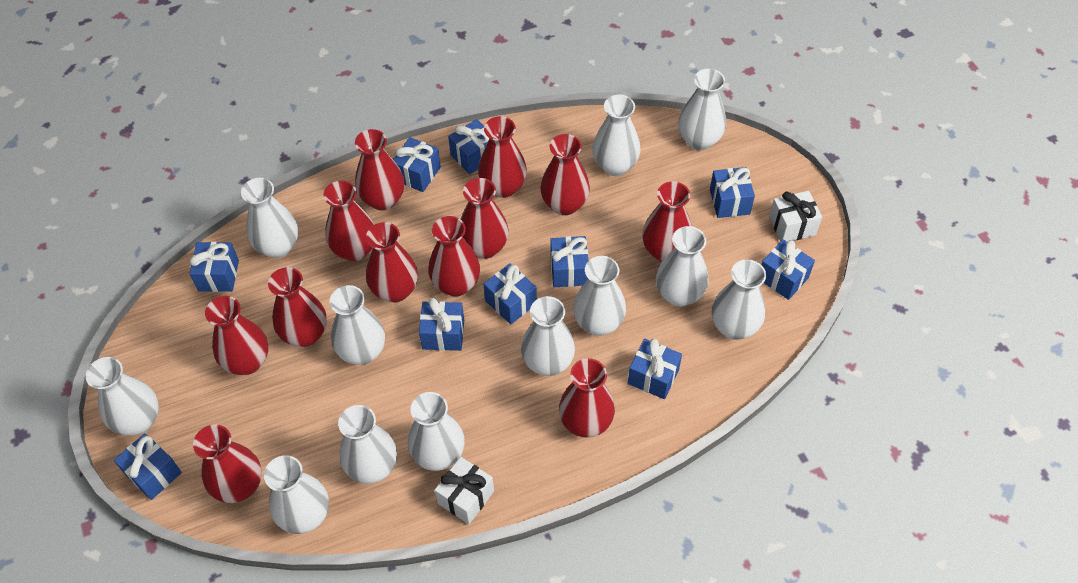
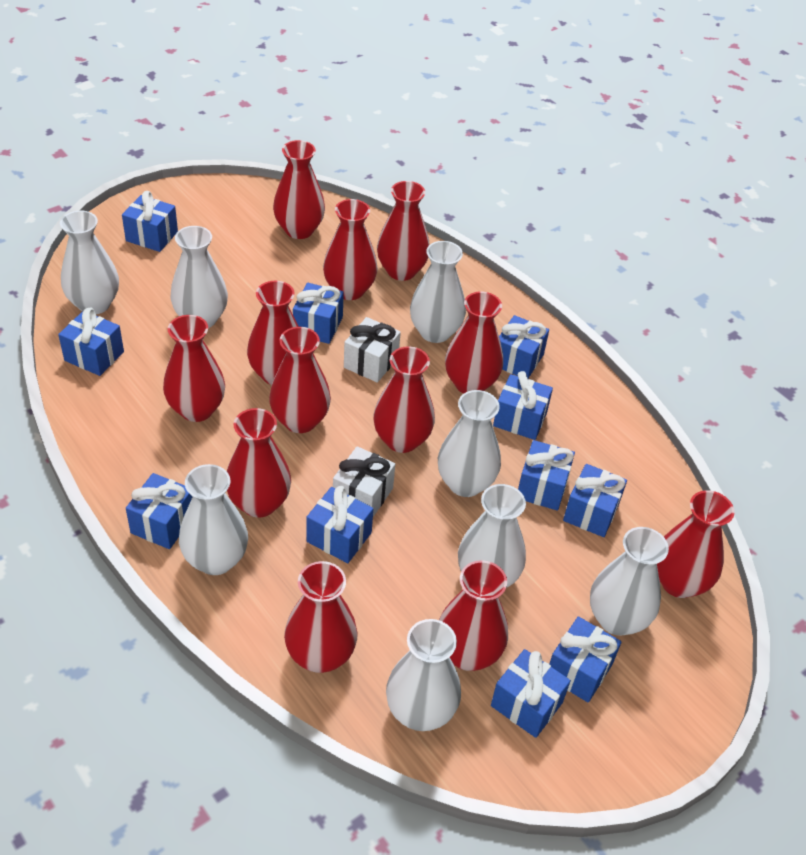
blue gift: 10 -> 11
white vase: 12 -> 8

